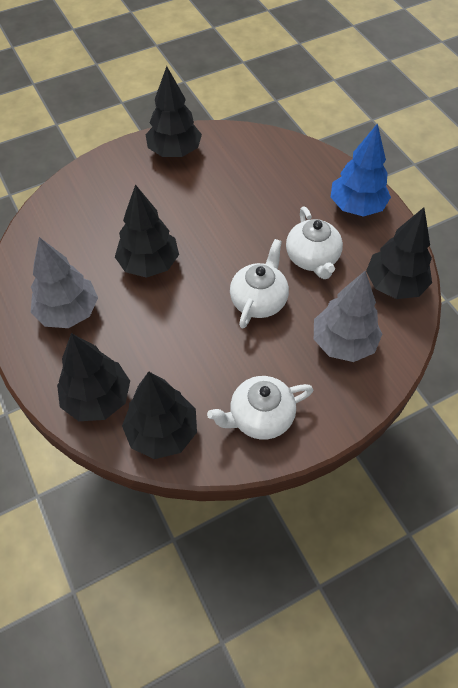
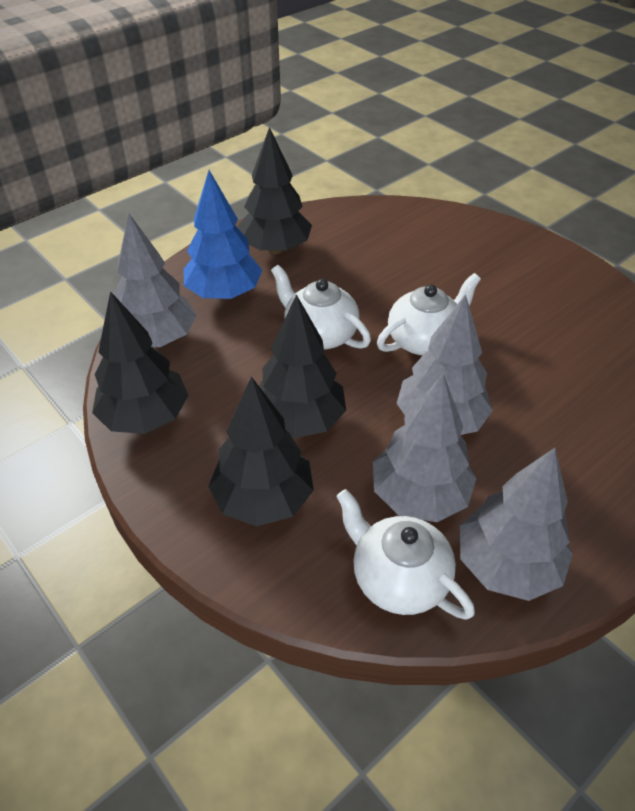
black tree: 5 -> 4
grey tree: 2 -> 4

